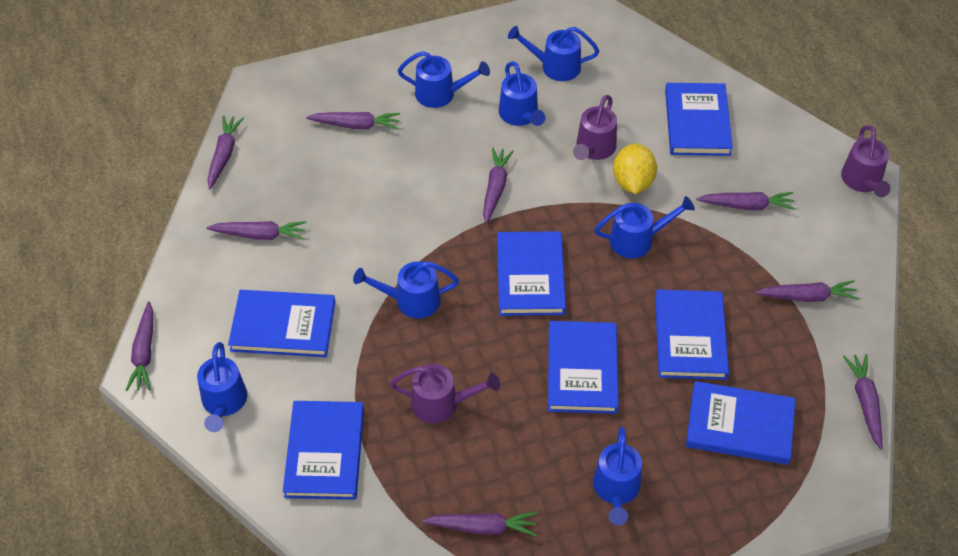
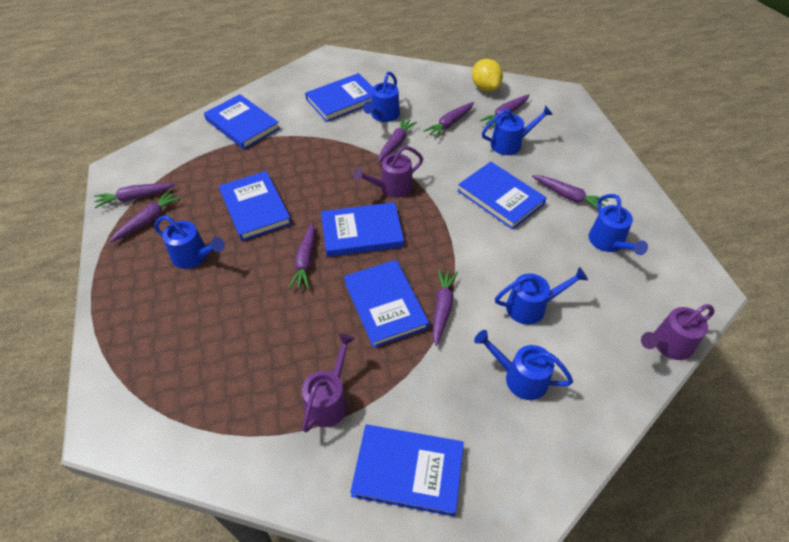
blue watering can: 7 -> 6
purple carrot: 9 -> 8

